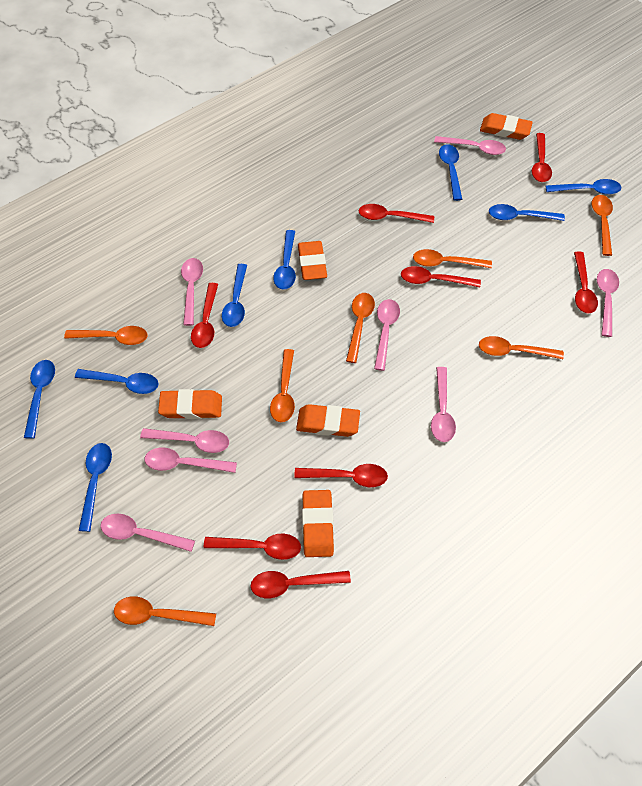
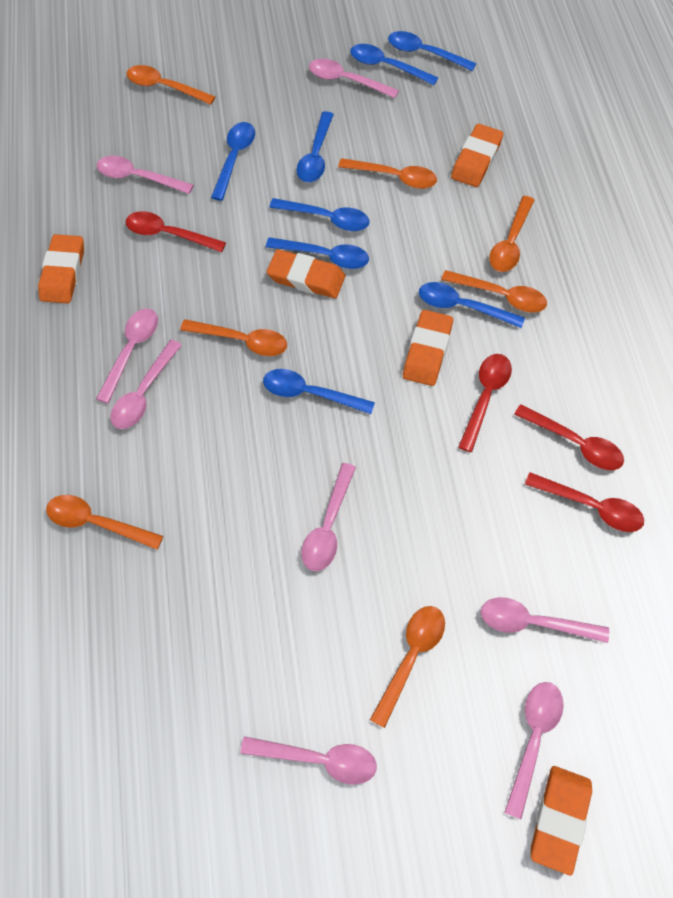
red spoon: 8 -> 4

